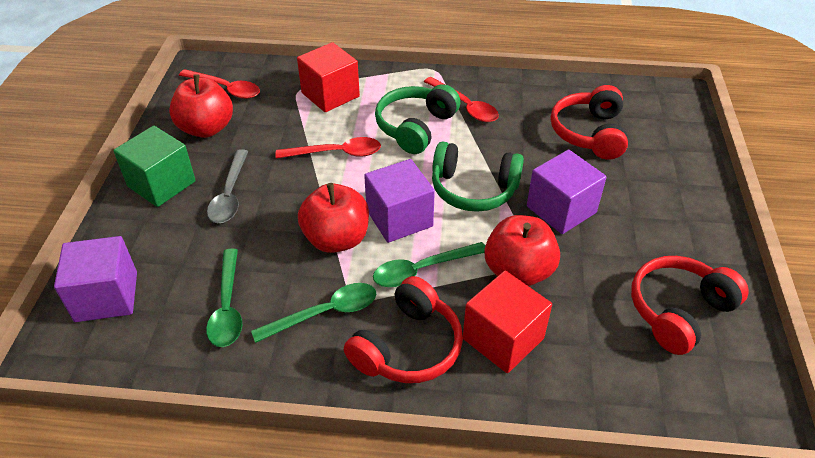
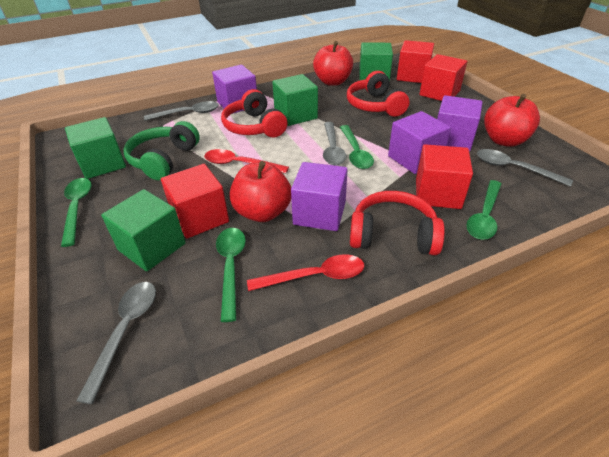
green cube: 1 -> 4
green headphones: 2 -> 1
green spoon: 3 -> 4
grey spoon: 1 -> 4
purple cube: 3 -> 4
red cube: 2 -> 4
red spoon: 3 -> 2

